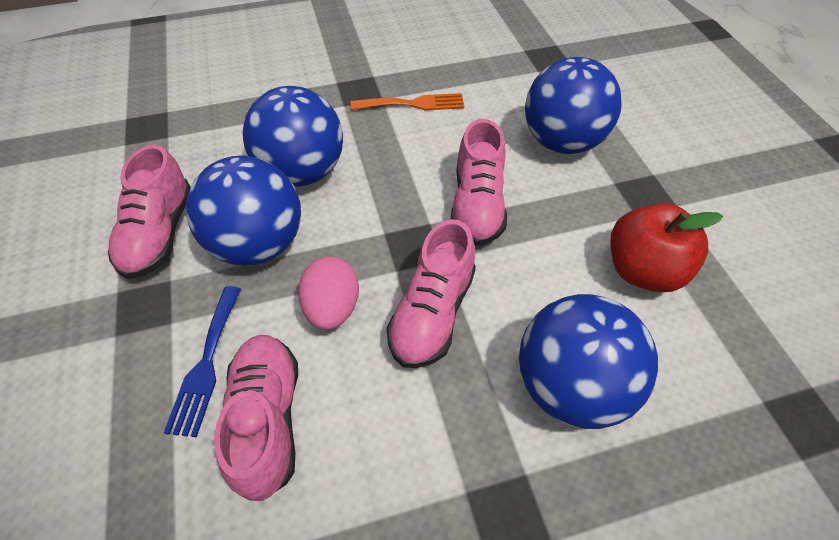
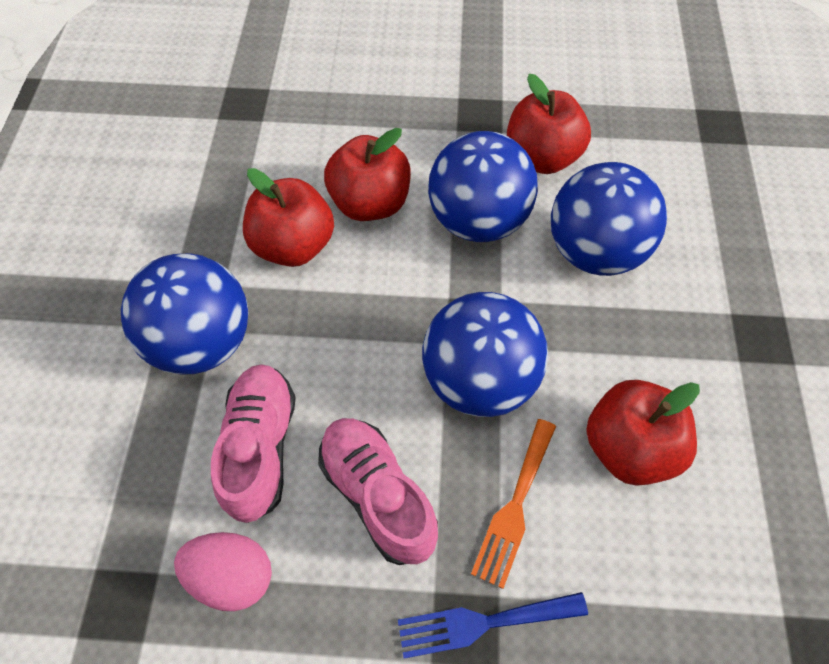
pink shoe: 4 -> 2
red apple: 1 -> 4

